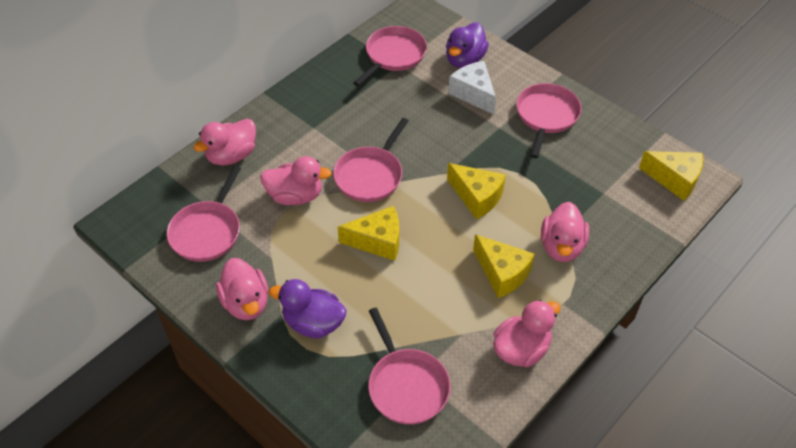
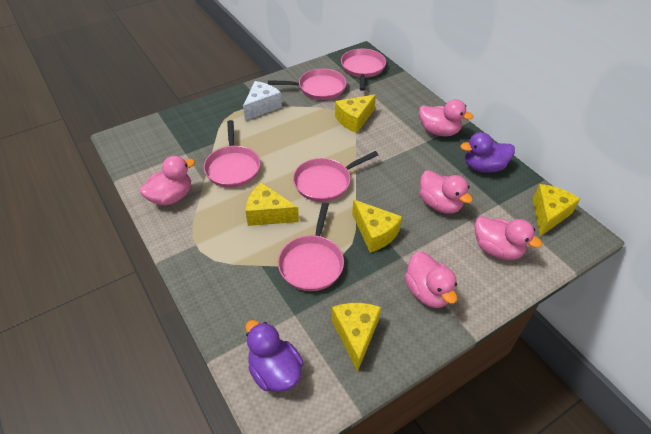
yellow cheese: 4 -> 5

